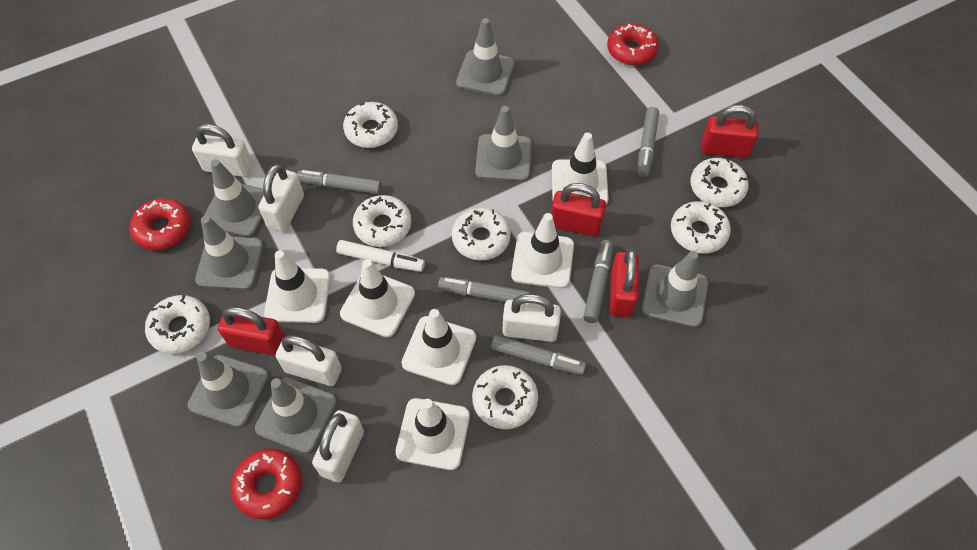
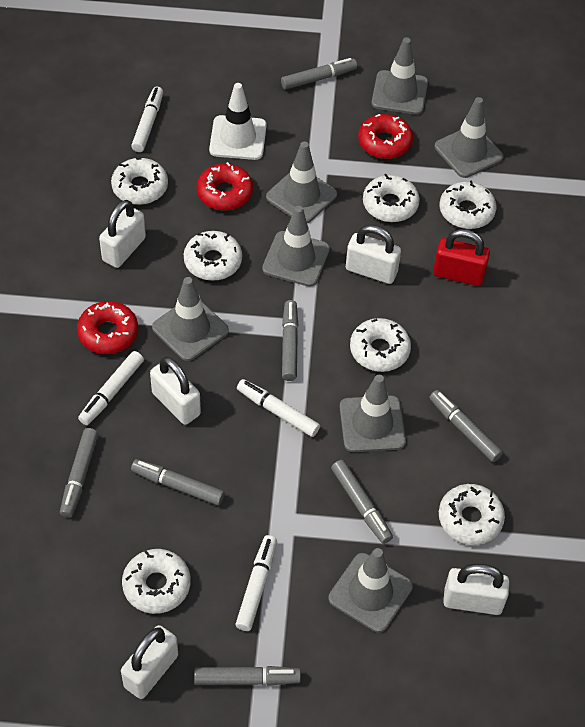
grey marker: 5 -> 7
red padlock: 4 -> 1
white marker: 1 -> 4
white traffic cone: 6 -> 1

